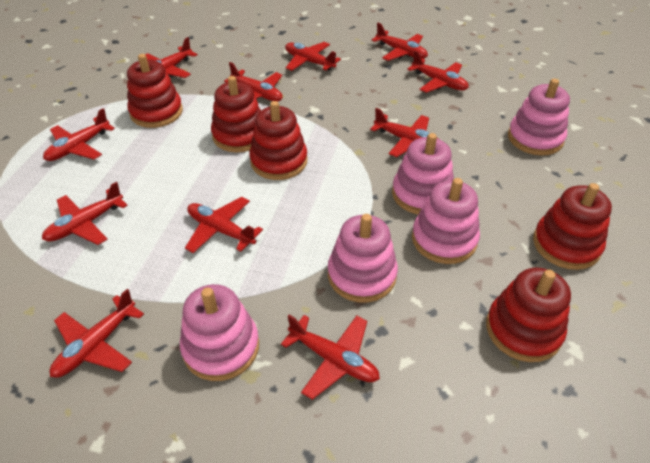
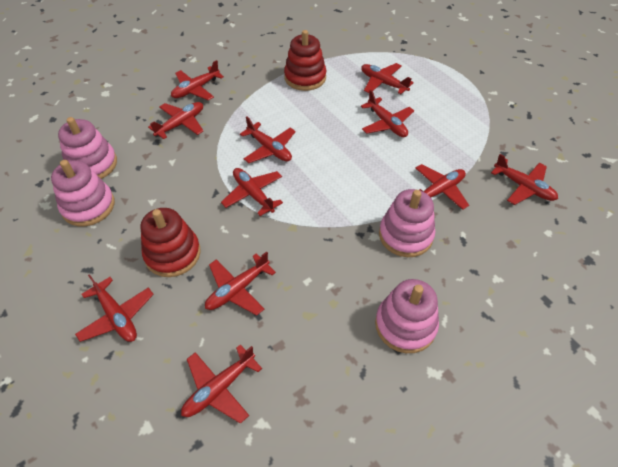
pink stacking toy: 5 -> 4
red stacking toy: 5 -> 2

